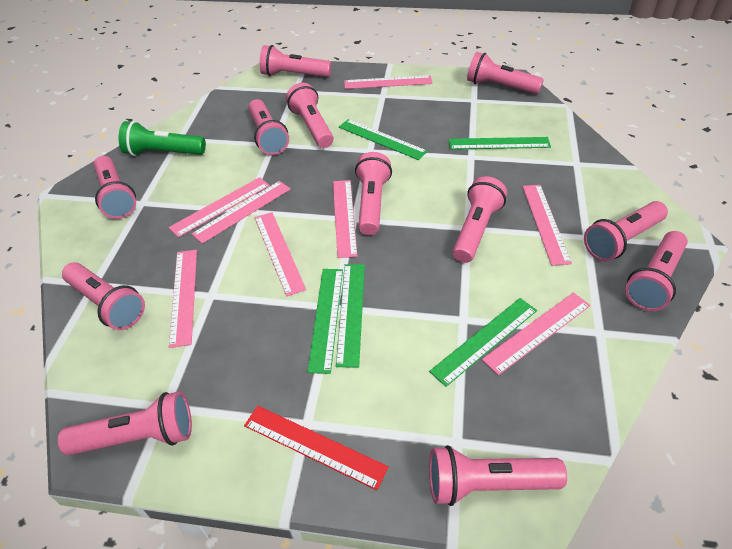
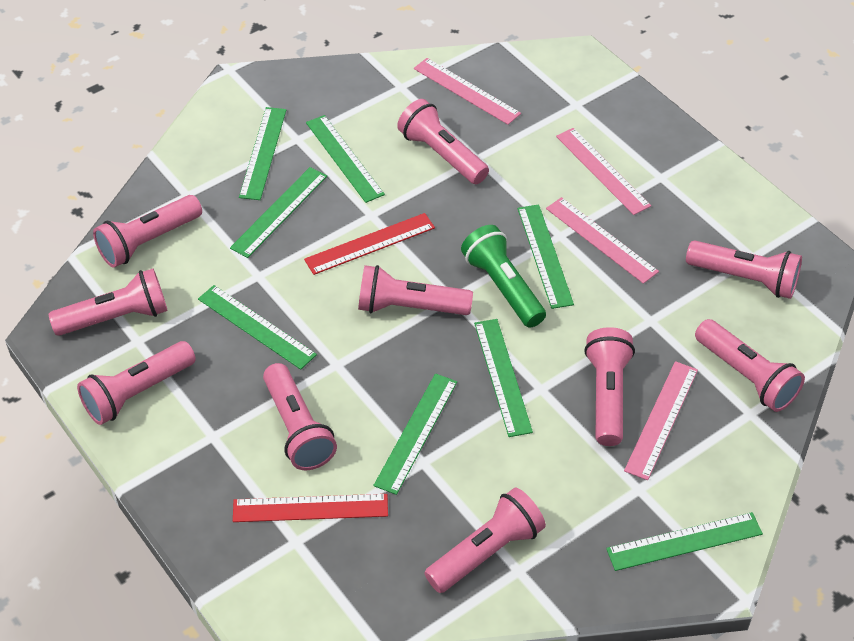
green ruler: 5 -> 8
pink flashlight: 12 -> 10
pink ruler: 8 -> 4
red ruler: 1 -> 2

